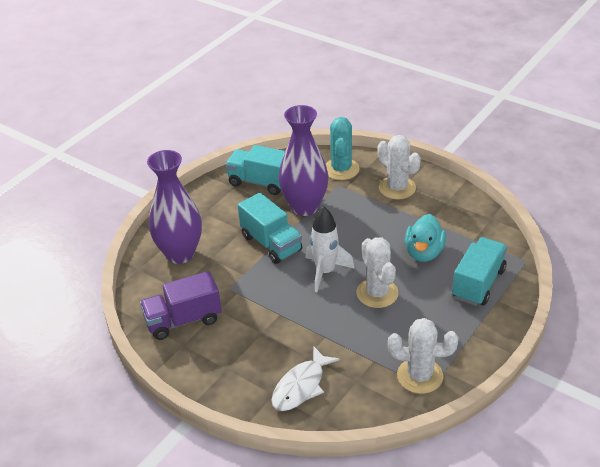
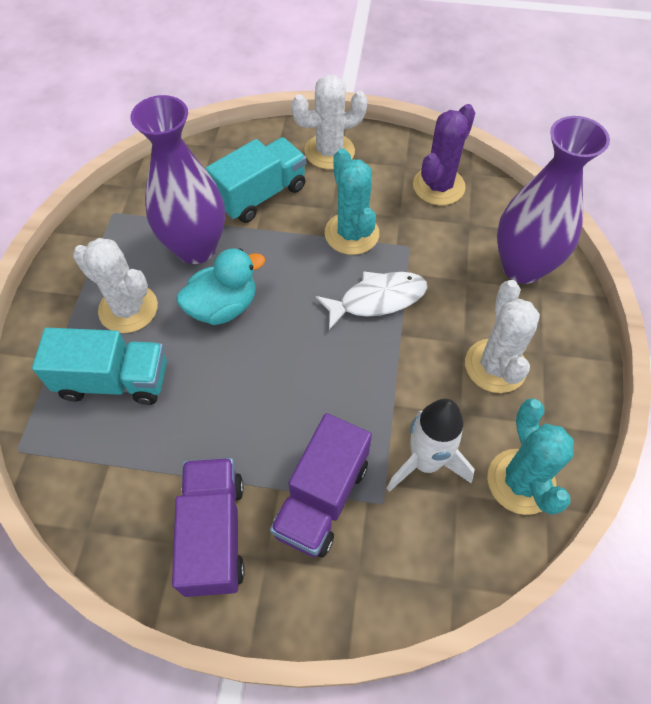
purple cactus: 0 -> 1
purple truck: 1 -> 2
turquoise cactus: 1 -> 2
turquoise truck: 3 -> 2

